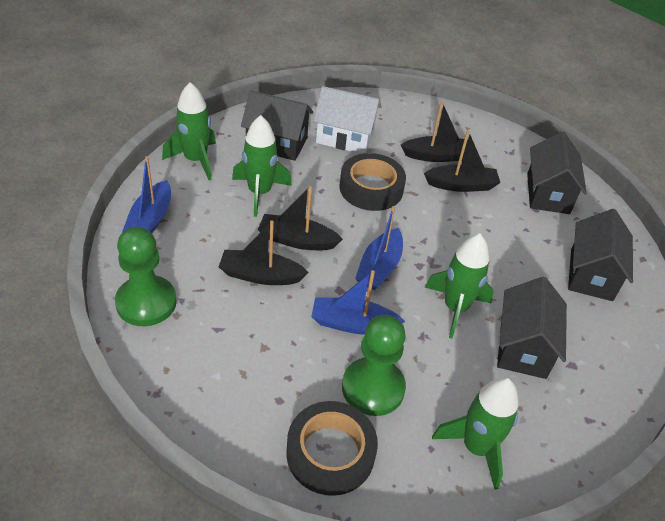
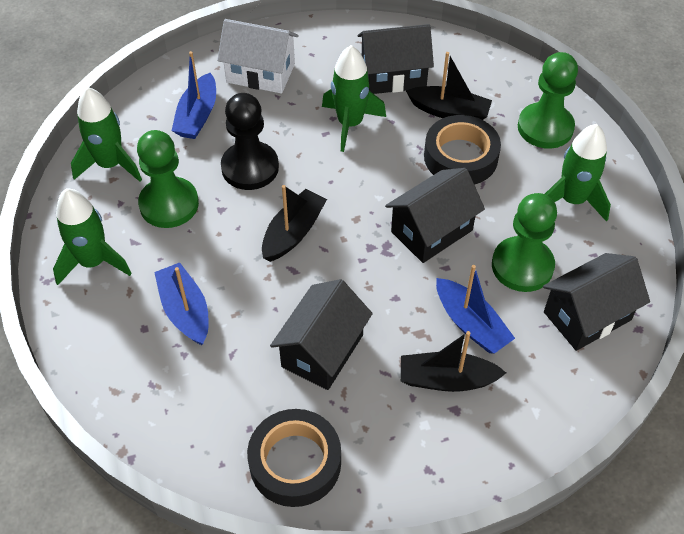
black boat: 4 -> 3
black pawn: 0 -> 1
green pawn: 2 -> 3

